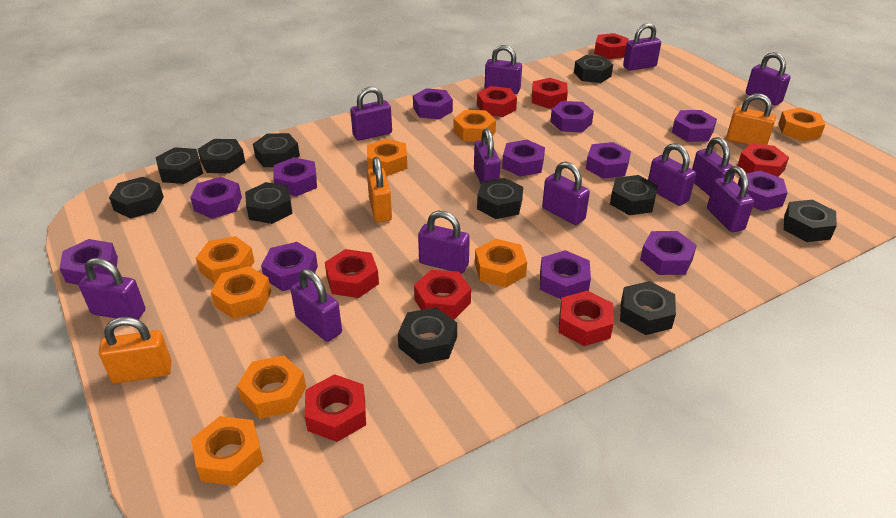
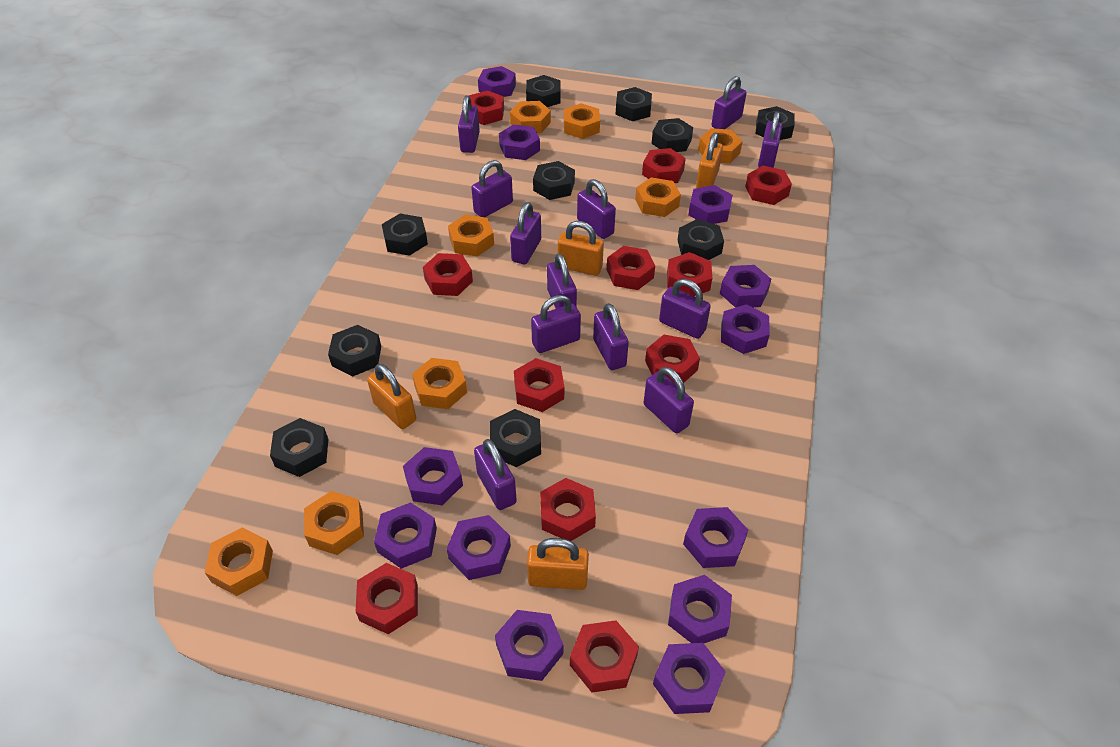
black nut: 11 -> 10
orange padlock: 3 -> 4
red nut: 8 -> 11

